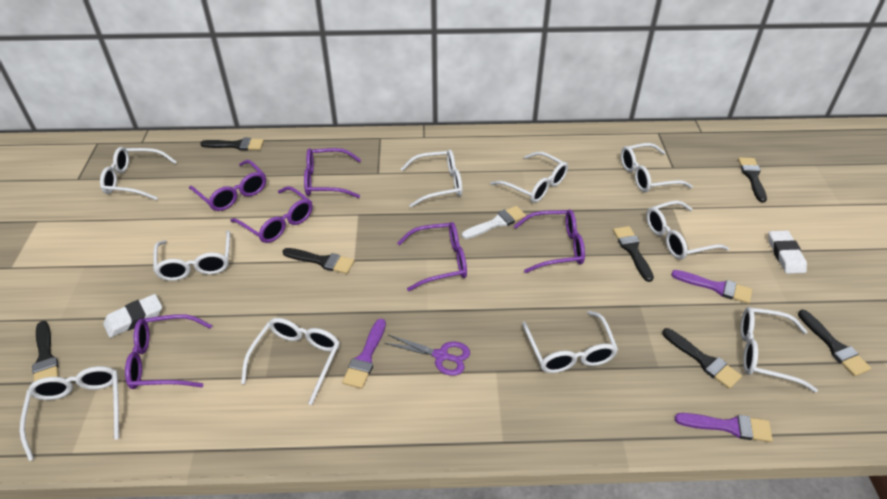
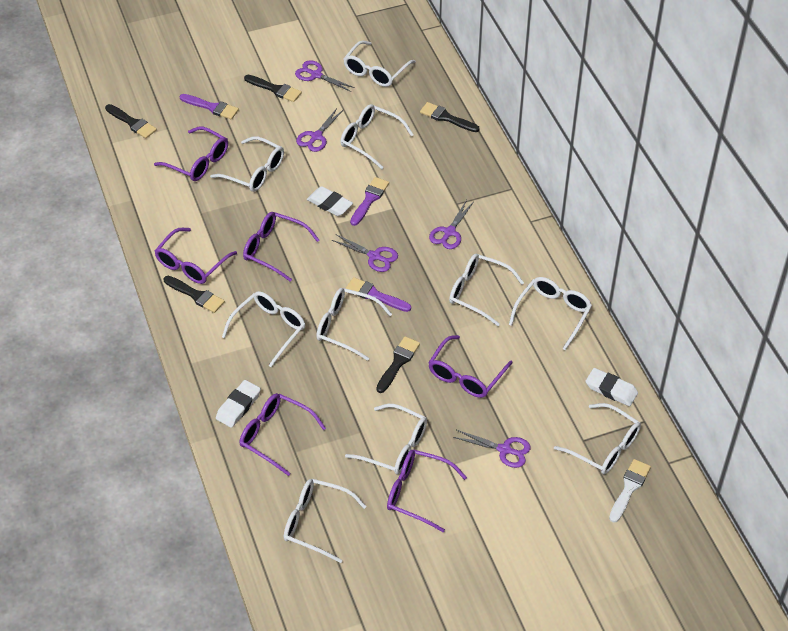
black brush: 7 -> 5
purple scissors: 1 -> 5
white eraser: 2 -> 3

